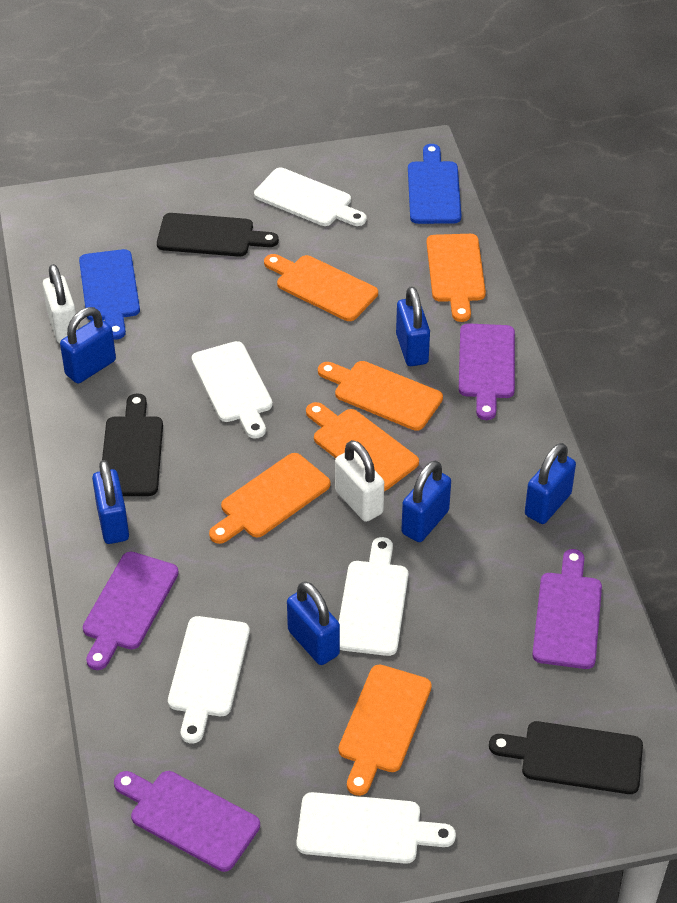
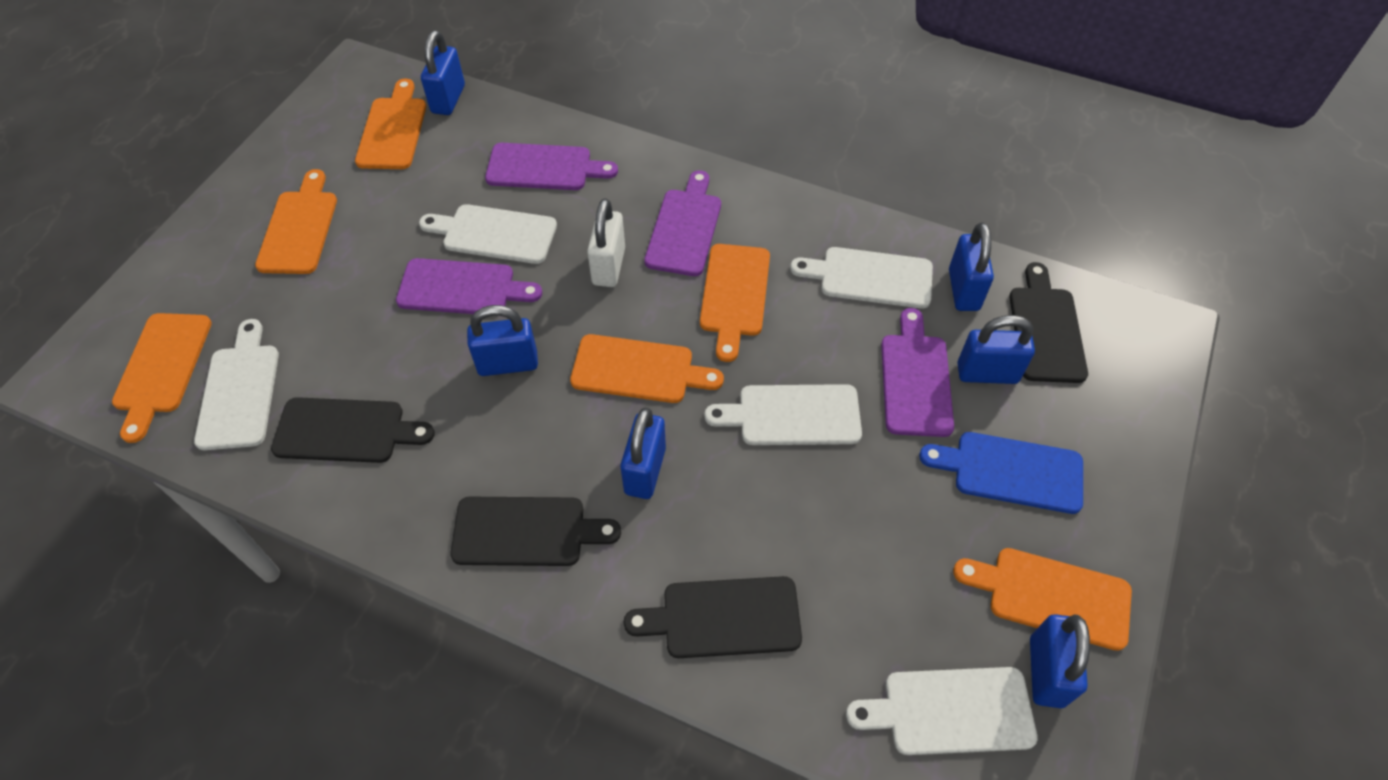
black cutting board: 3 -> 4
blue cutting board: 2 -> 1
white padlock: 2 -> 1

